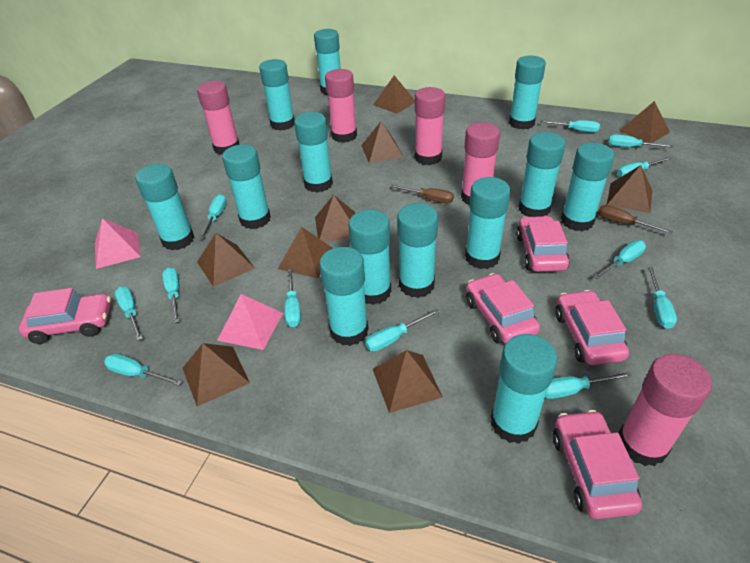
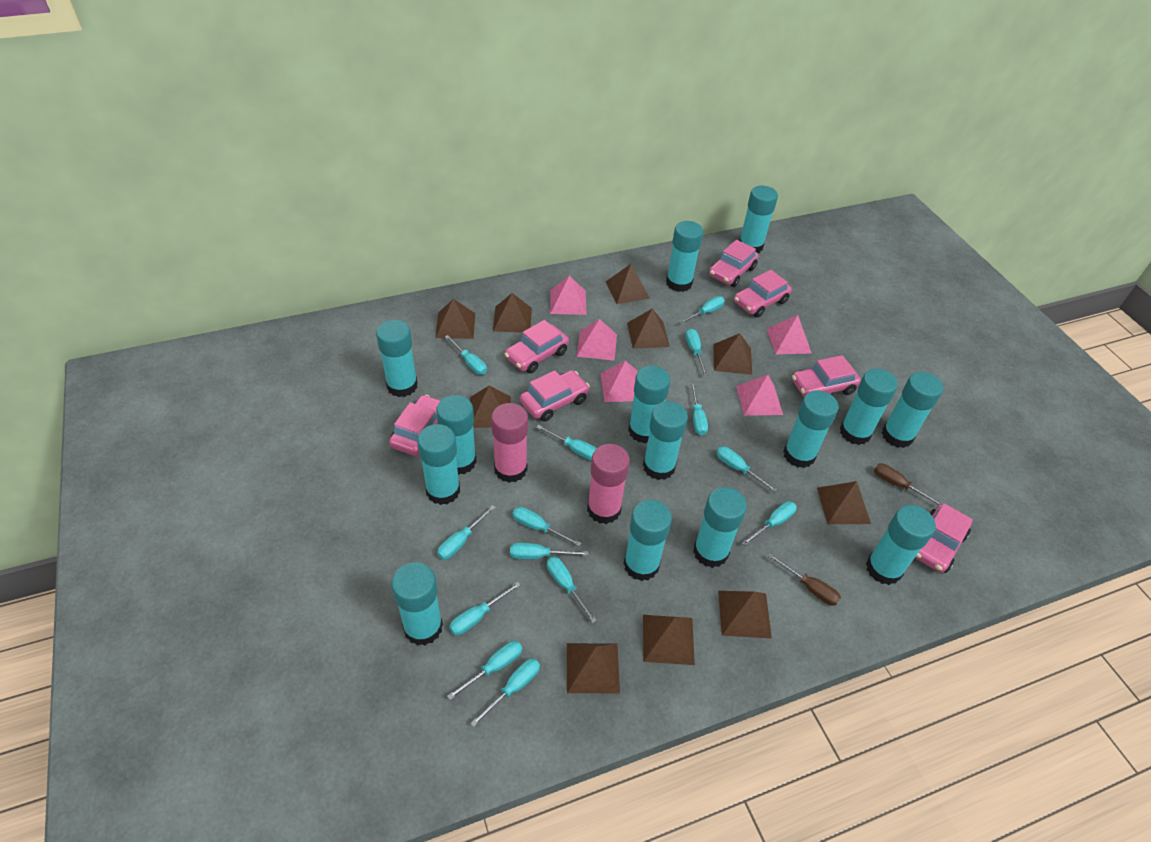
brown pyramid: 9 -> 10
pink car: 5 -> 7
pink glue stick: 5 -> 2
pink pyramid: 2 -> 5
turquoise glue stick: 13 -> 14
turquoise screwdriver: 12 -> 14

